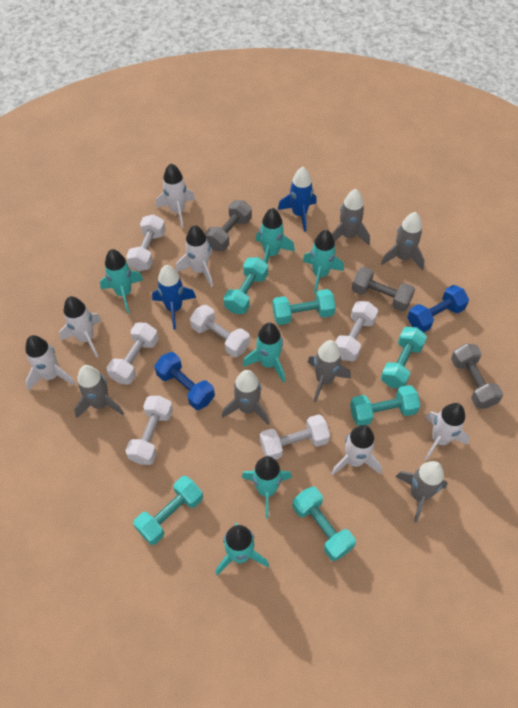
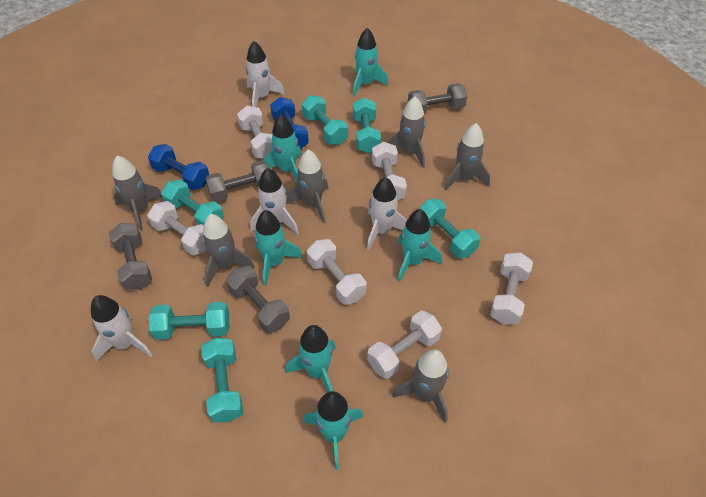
blue rocket: 2 -> 0
grey dumbbell: 3 -> 4
white rocket: 6 -> 4

